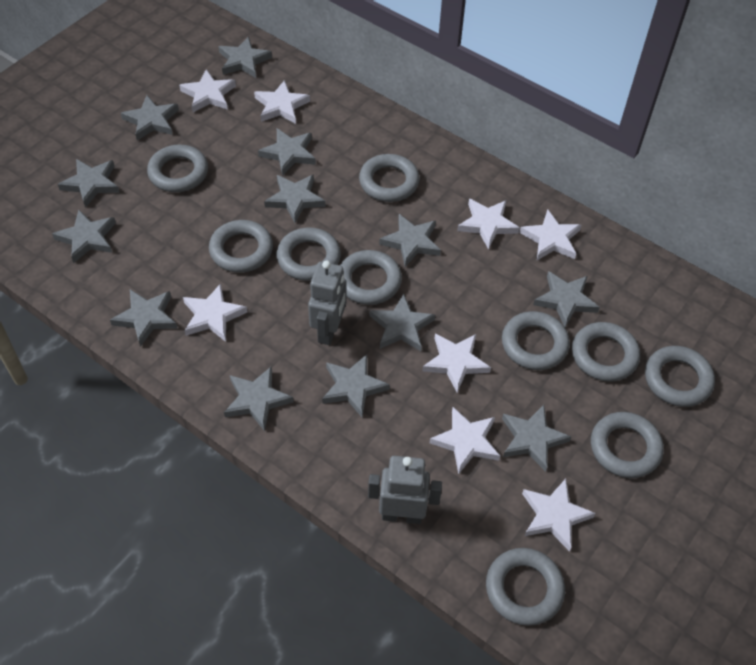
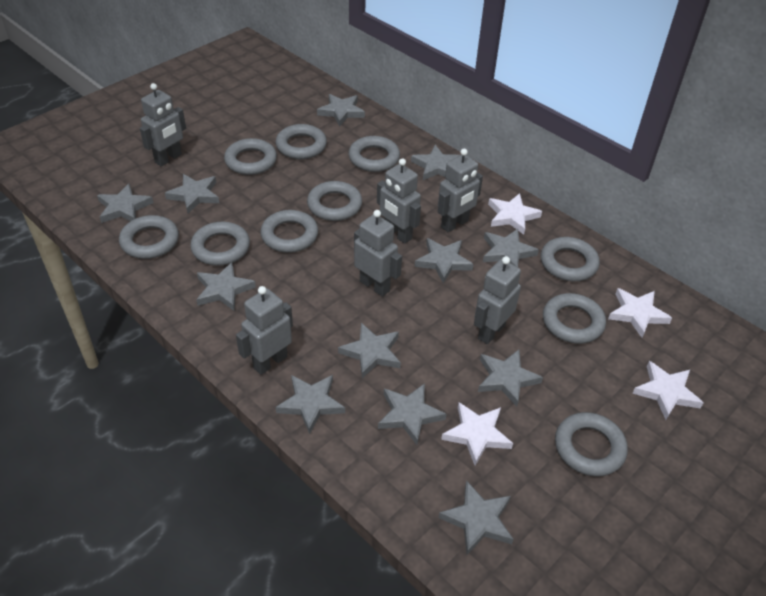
grey robot: 2 -> 6
grey star: 13 -> 12
white star: 8 -> 4

